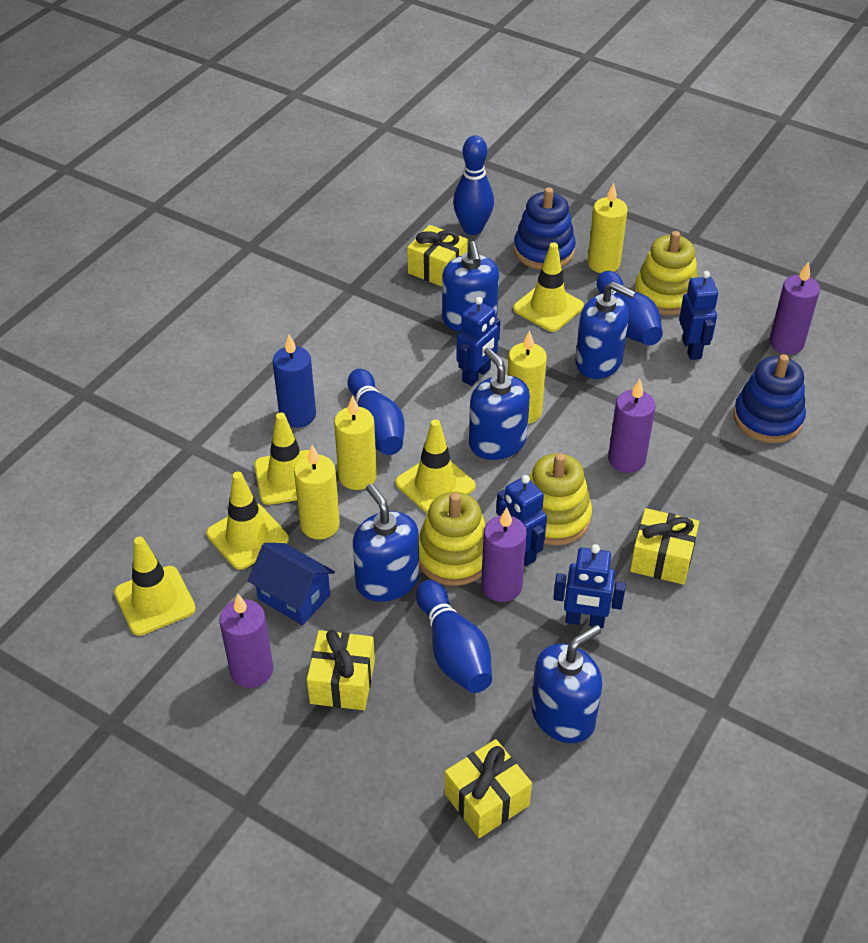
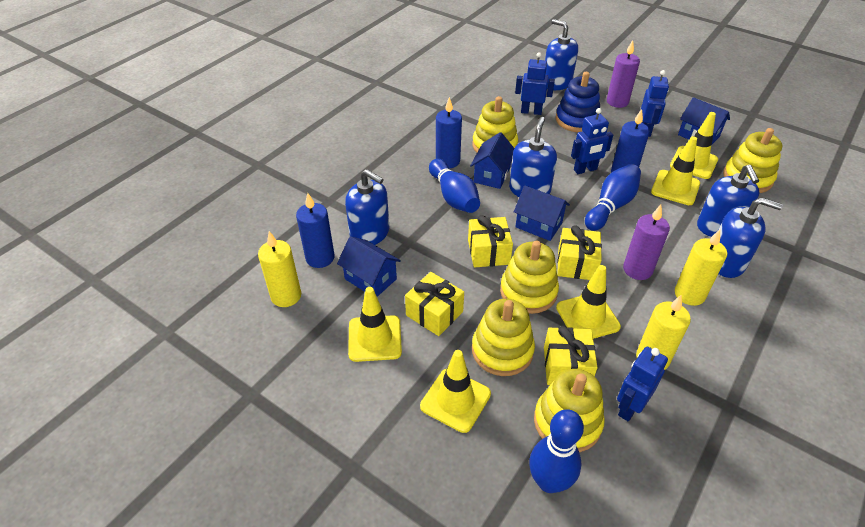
blue bowling pin: 4 -> 3
blue candle: 1 -> 3
blue house: 1 -> 4
blue stacking toy: 2 -> 1
purple candle: 4 -> 2
yellow candle: 4 -> 3
yellow stacking toy: 3 -> 5

